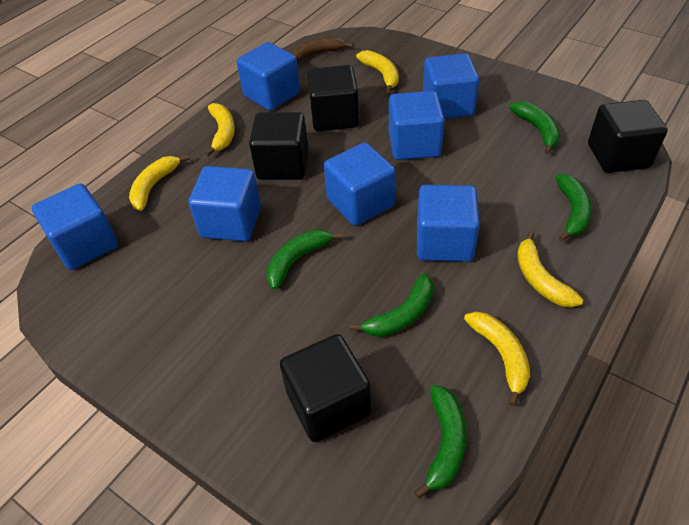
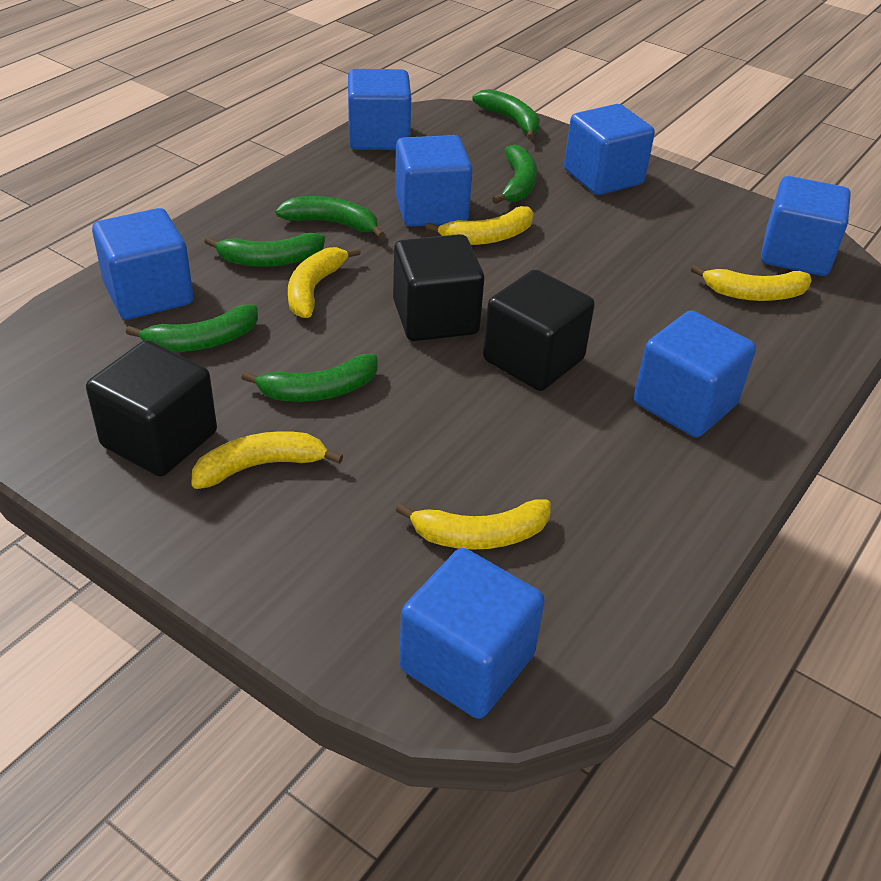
black cube: 4 -> 3
brown banana: 1 -> 0
green banana: 5 -> 6

